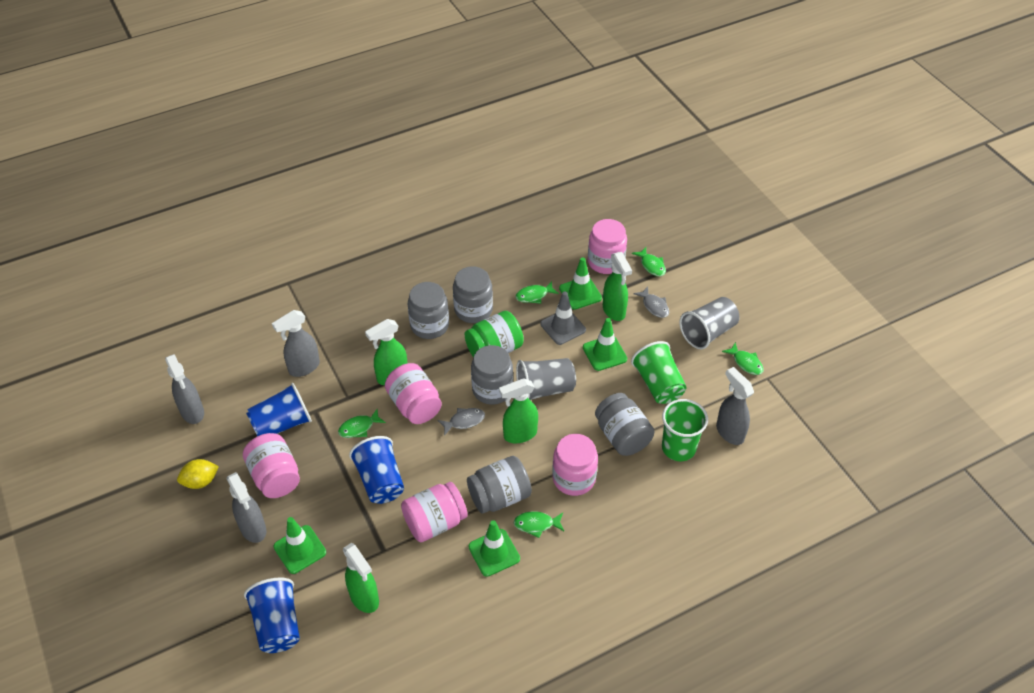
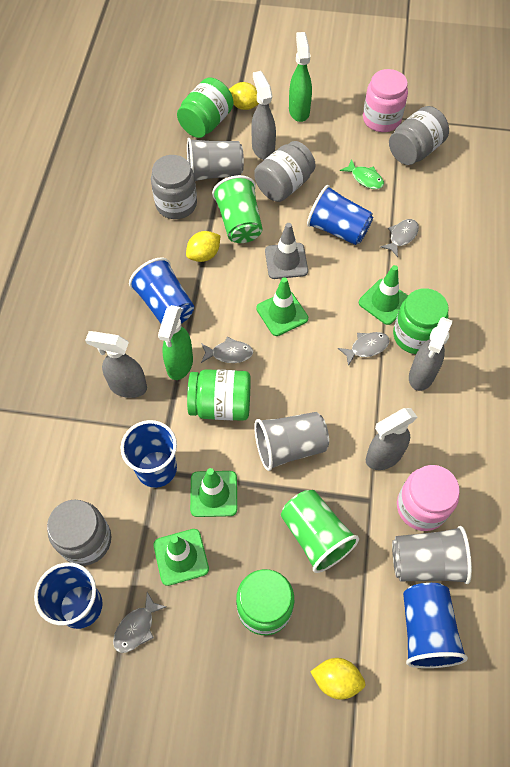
blue cup: 3 -> 5
green fish: 5 -> 1
green jar: 1 -> 4
green spray bottle: 4 -> 2
grey cup: 2 -> 3
grey fish: 2 -> 4
grey jar: 5 -> 4
pink jar: 5 -> 2
yellow lemon: 1 -> 3

